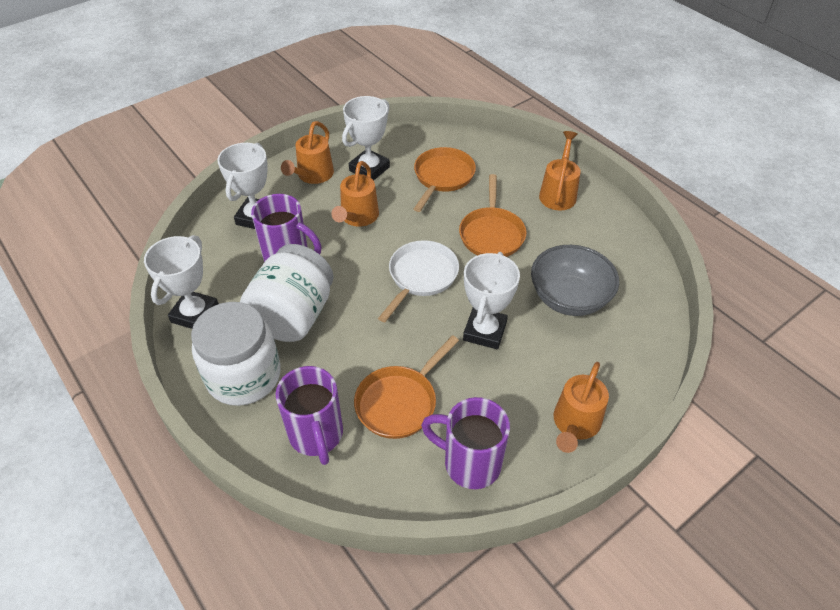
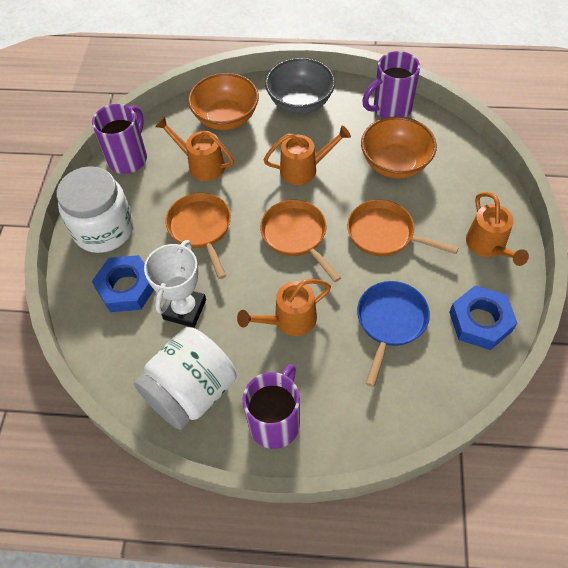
blue nut: 0 -> 2
blue pan: 0 -> 1
orange bowl: 0 -> 2
white pan: 1 -> 0
white trophy: 4 -> 1

